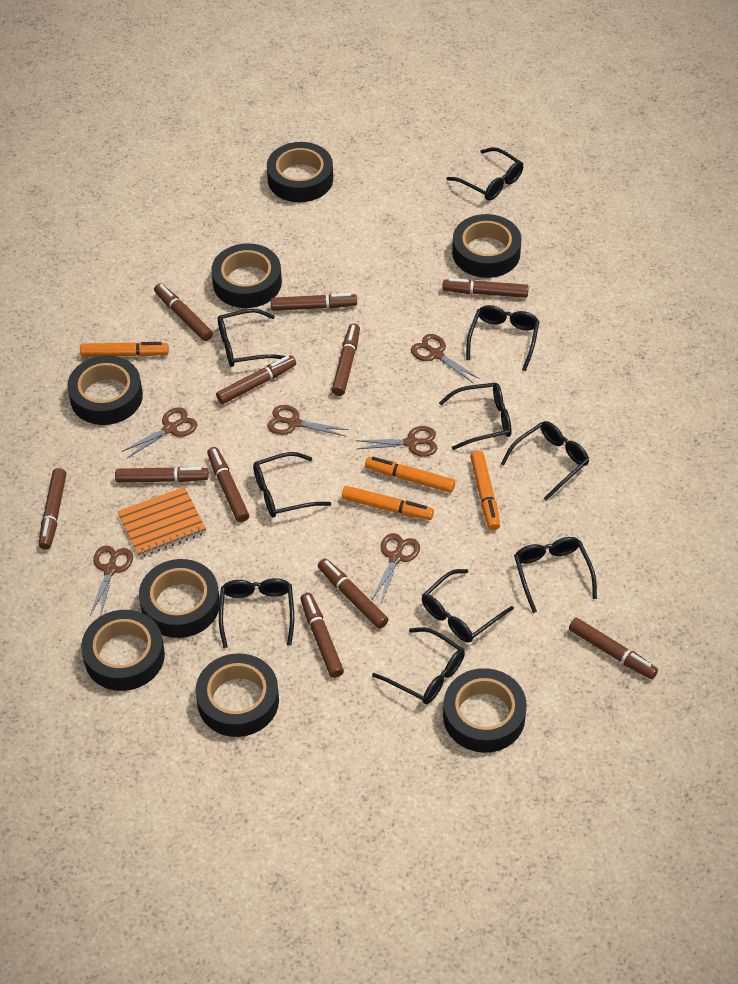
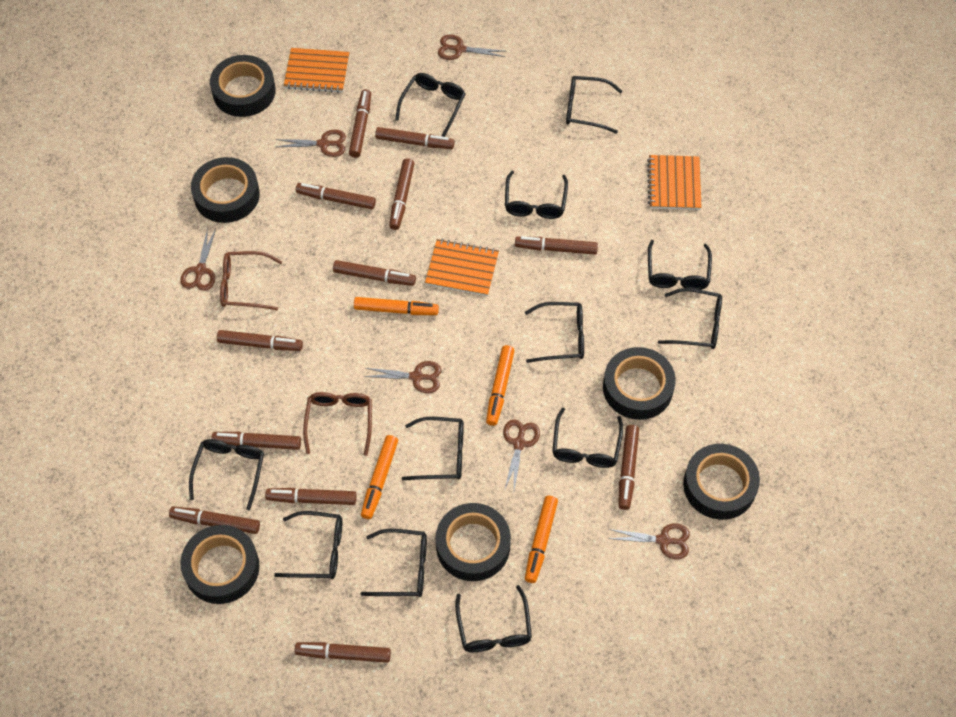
black glasses: 10 -> 12
black tape: 8 -> 6
brown glasses: 0 -> 2
brown marker: 11 -> 12
orange notebook: 1 -> 3

